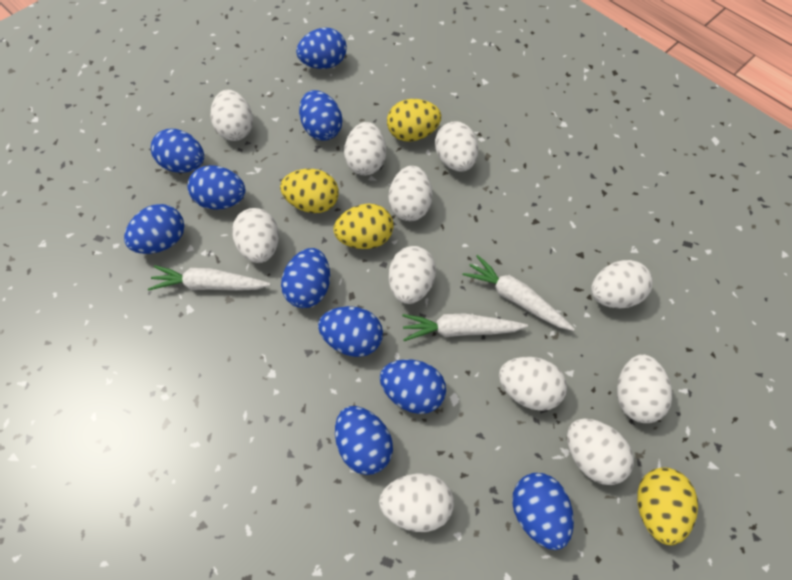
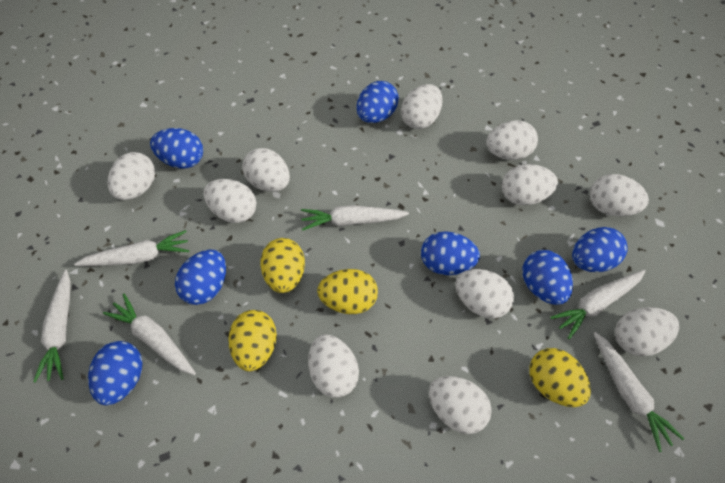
blue egg: 10 -> 7
white carrot: 3 -> 6

